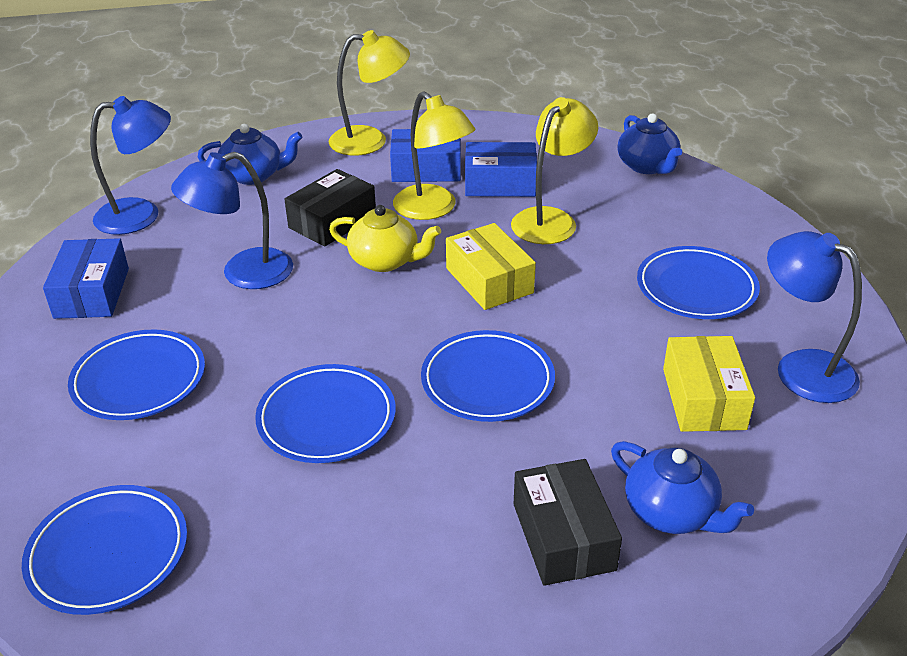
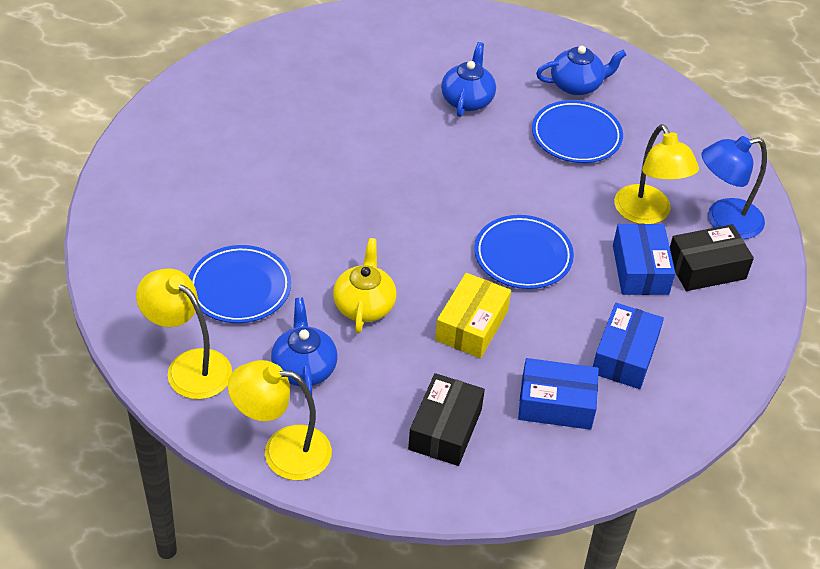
blue lamp: 3 -> 1
blue plate: 5 -> 3
yellow box: 2 -> 1

